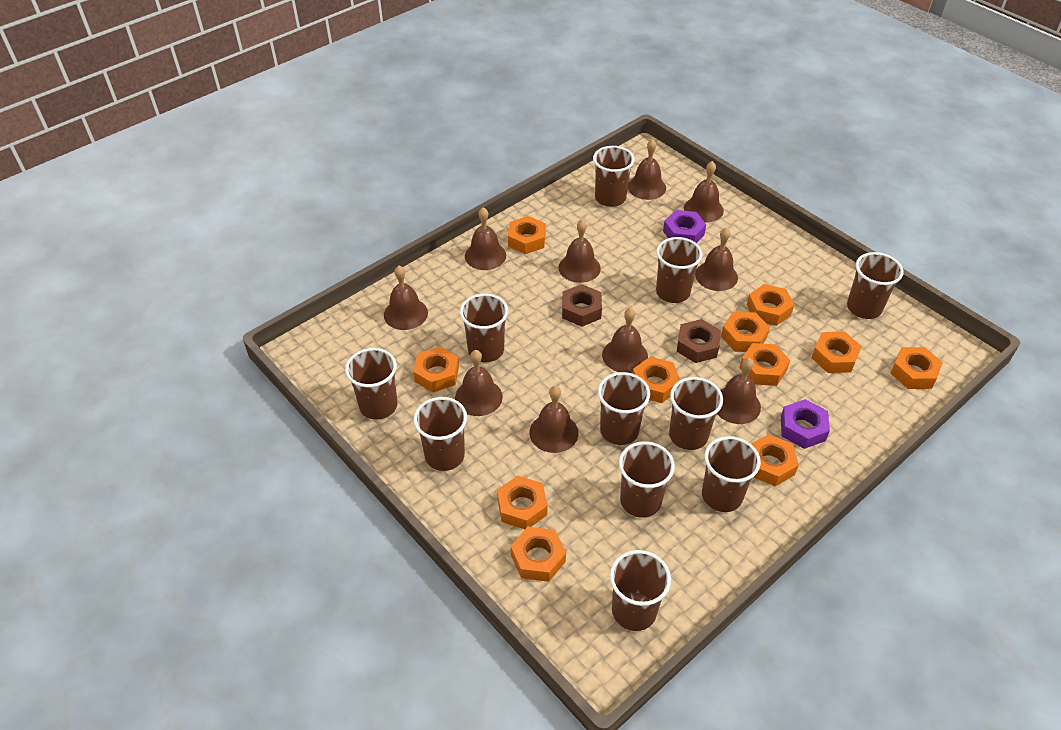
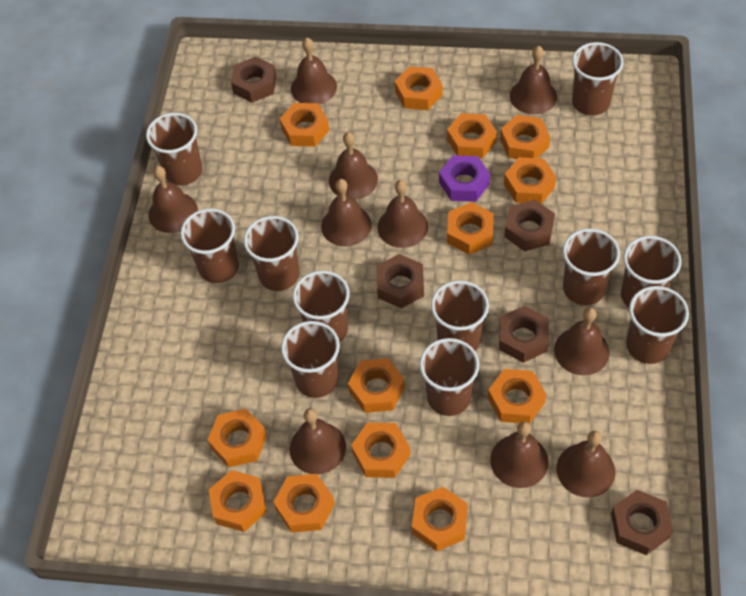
brown nut: 2 -> 5
orange nut: 11 -> 13
purple nut: 2 -> 1

